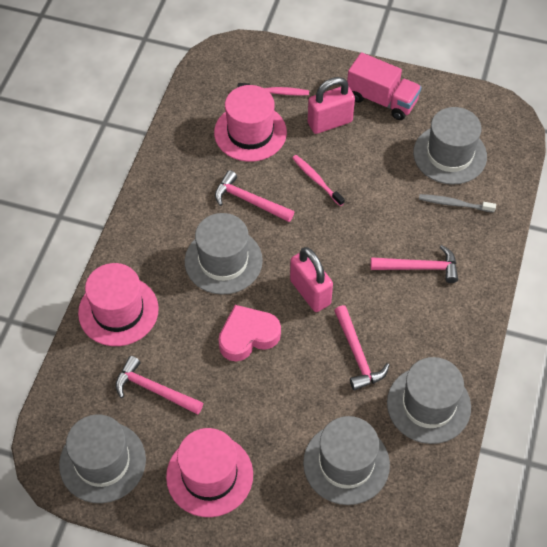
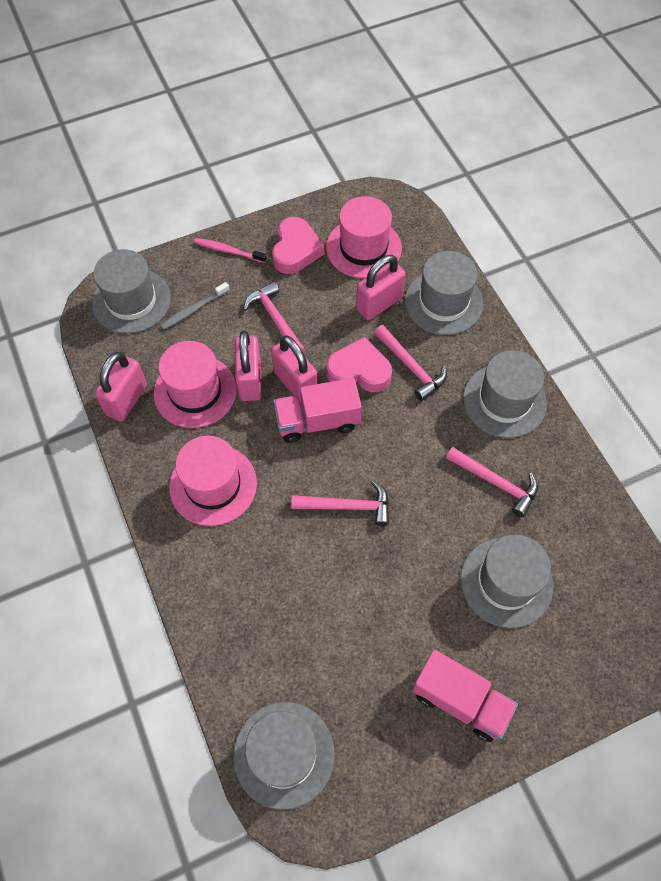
pink heart: 1 -> 2
pink padlock: 2 -> 4
pink toothbrush: 2 -> 1
pink truck: 1 -> 2

